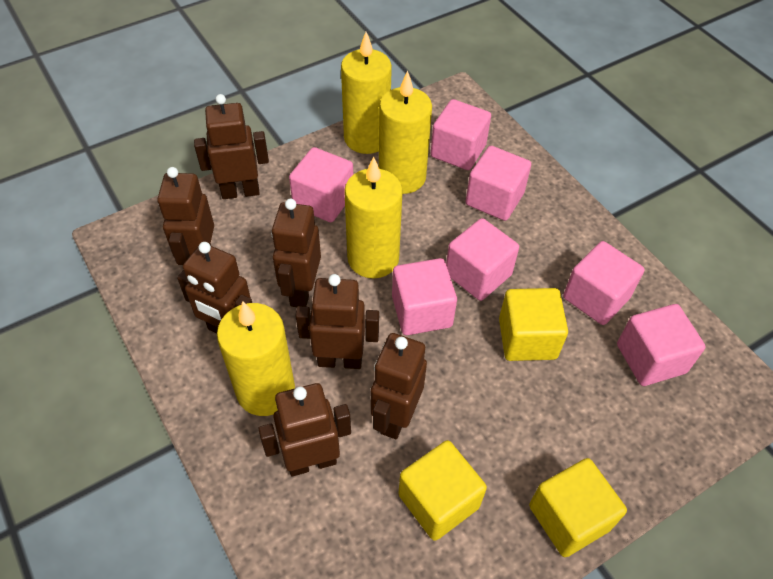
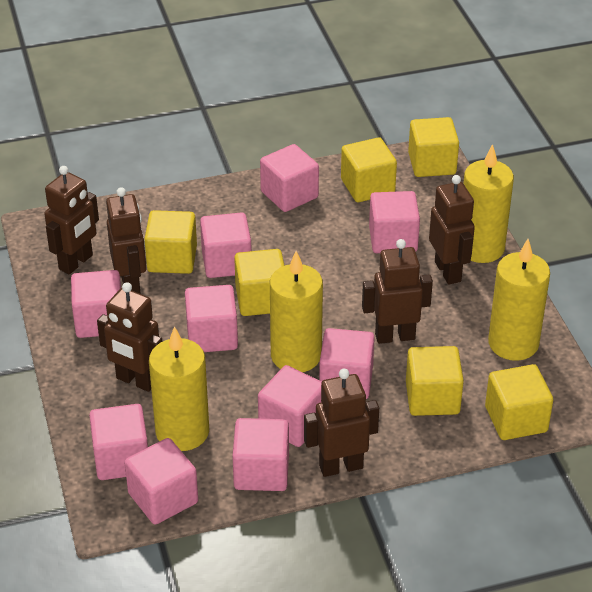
brown robot: 7 -> 6
pink cube: 7 -> 10
yellow cube: 3 -> 6

